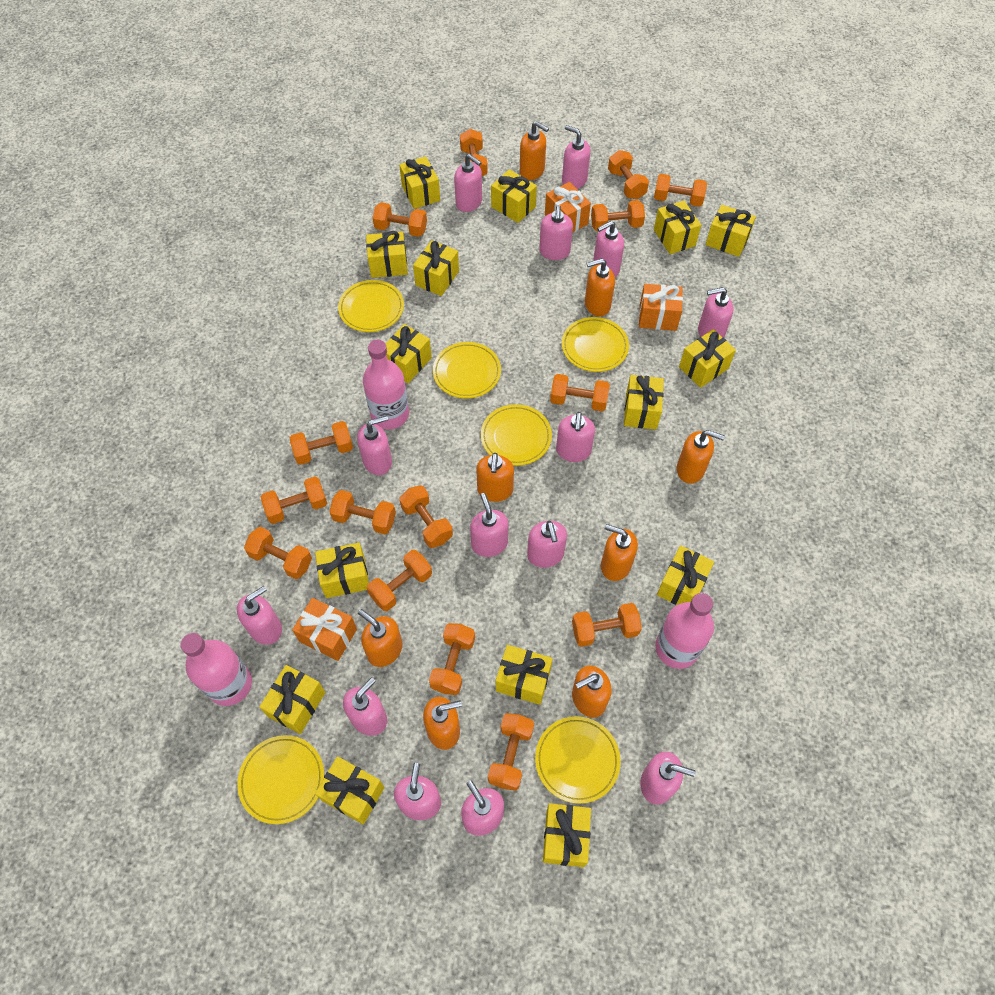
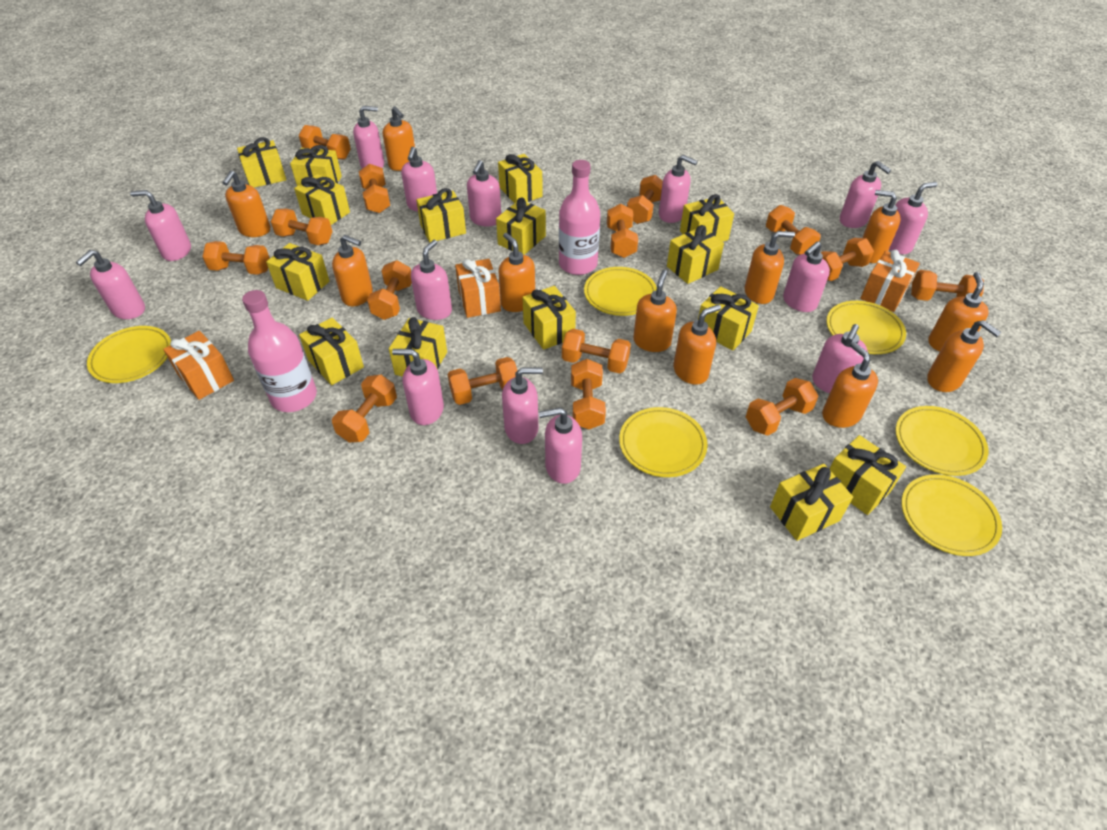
orange soap dispenser: 8 -> 11
pink bottle: 3 -> 2

